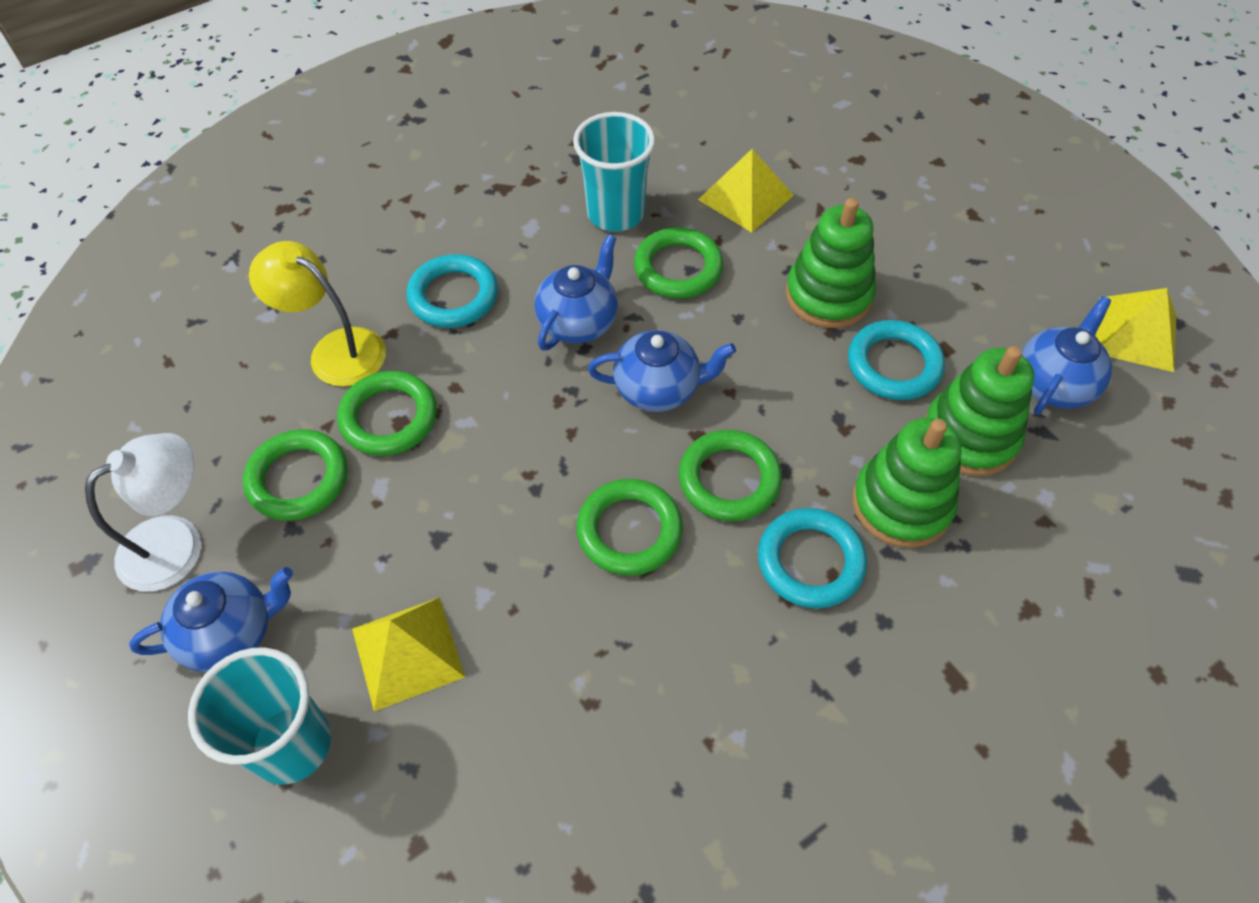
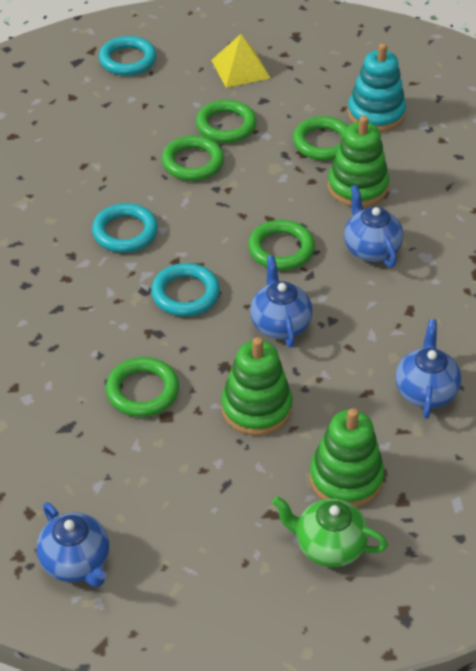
green teapot: 0 -> 1
turquoise cup: 2 -> 0
turquoise stacking toy: 0 -> 1
white lamp: 1 -> 0
yellow lamp: 1 -> 0
yellow pyramid: 3 -> 1

